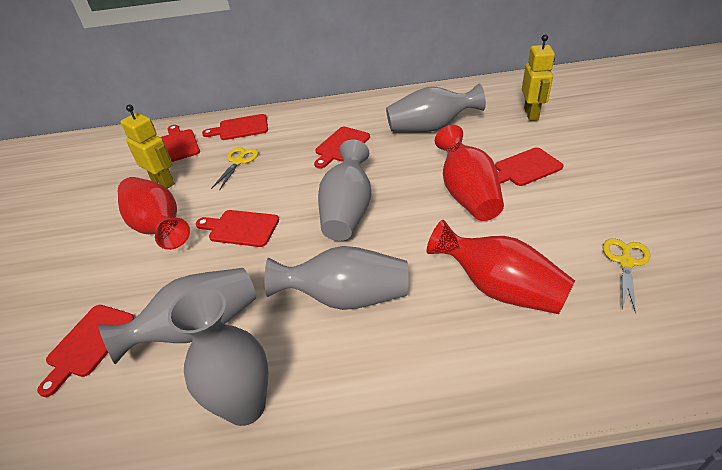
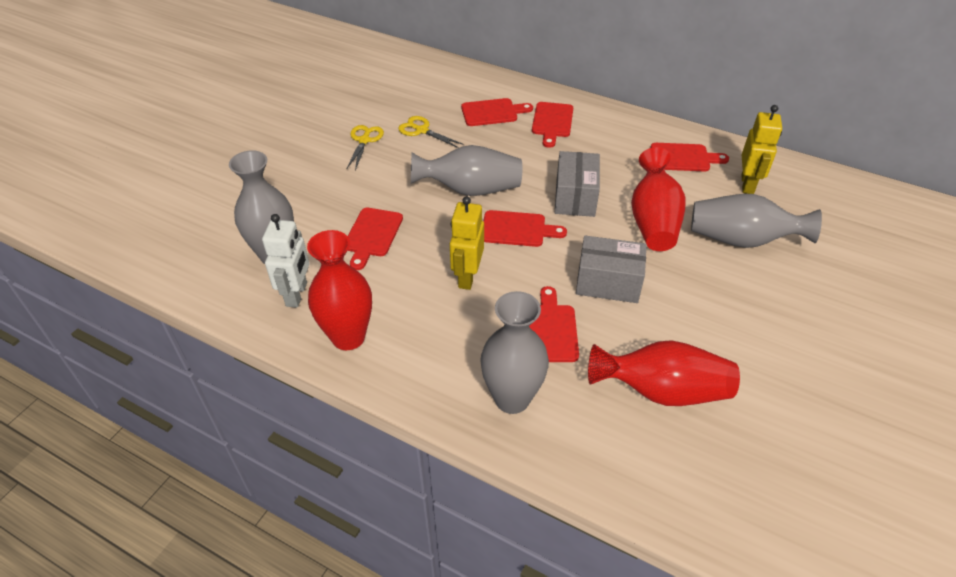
grey box: 0 -> 2
grey vase: 5 -> 4
white robot: 0 -> 1

